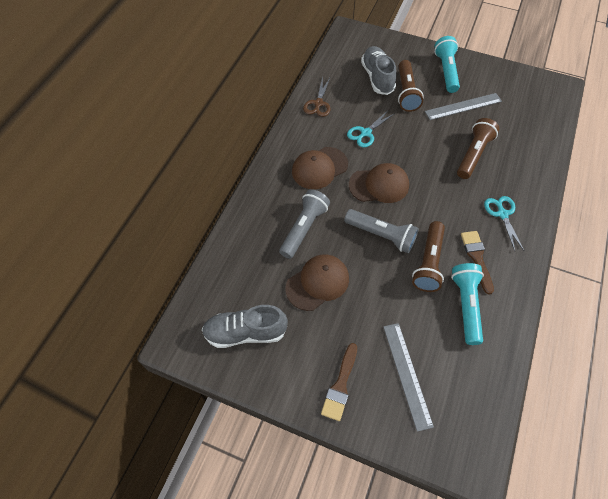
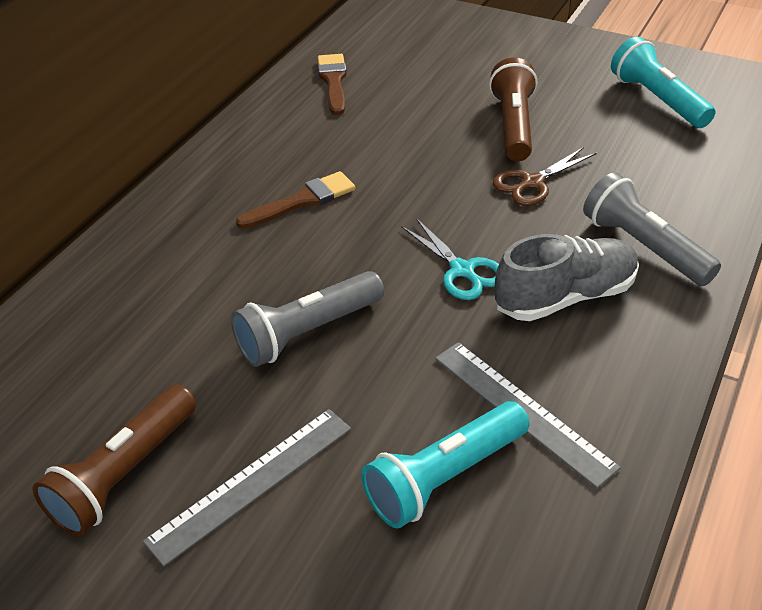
brown cap: 3 -> 0
brown flashlight: 3 -> 2
grey shoe: 2 -> 1
turquoise scissors: 2 -> 1

